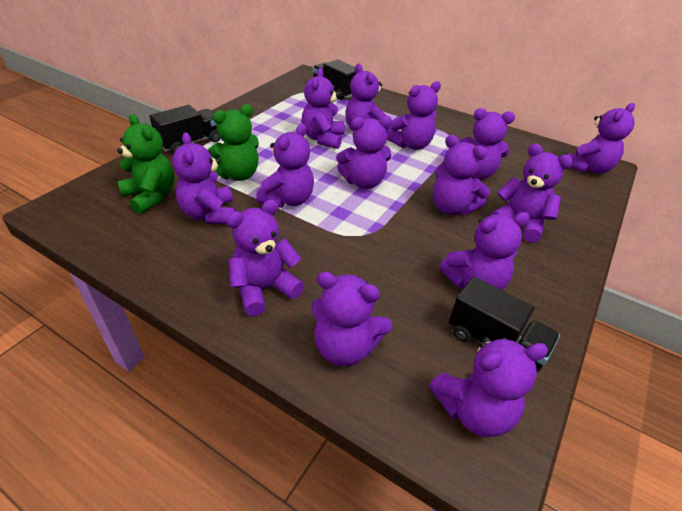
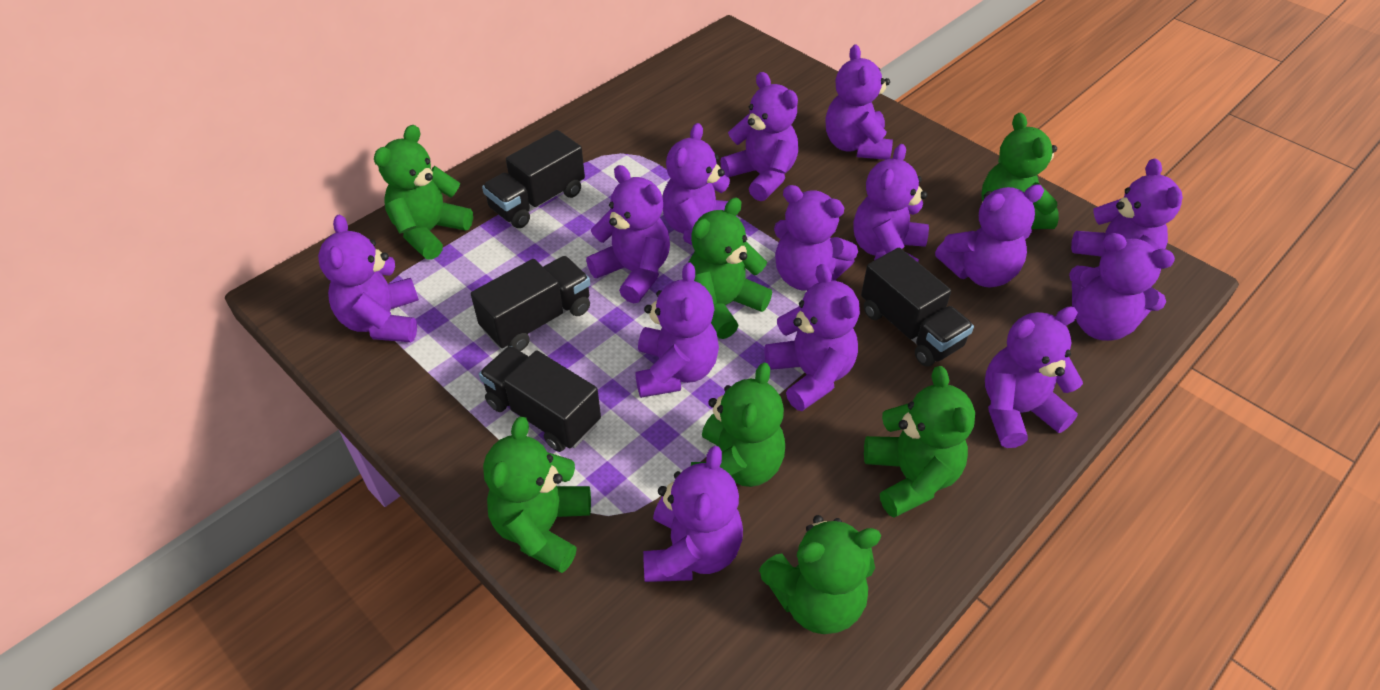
black truck: 3 -> 4
green teddy bear: 2 -> 7

